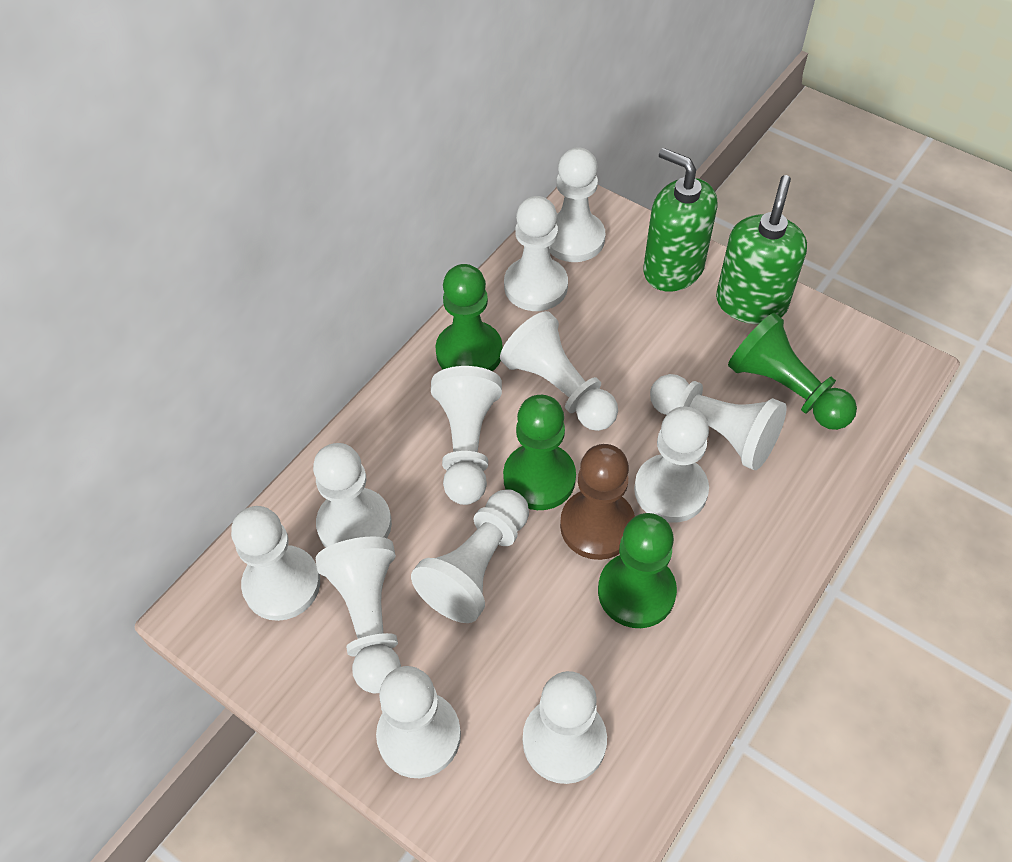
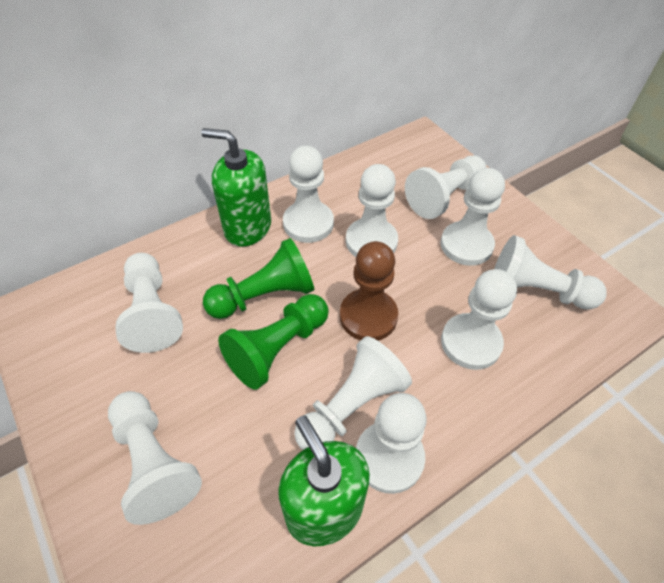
green pawn: 4 -> 2
white pawn: 12 -> 10

